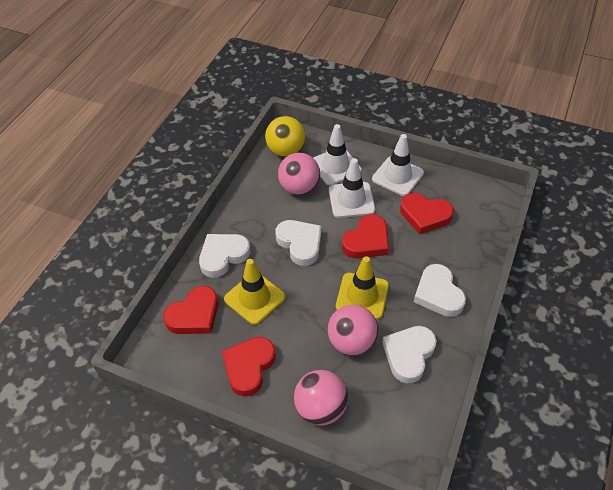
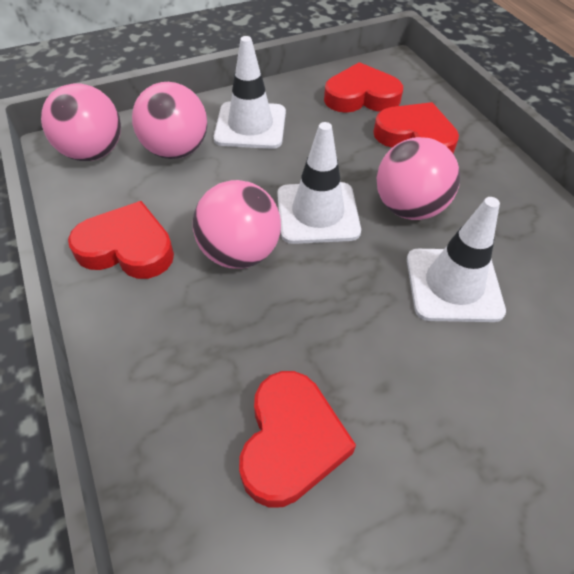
pink ball: 3 -> 4
white heart: 4 -> 0
yellow ball: 1 -> 0
yellow traffic cone: 2 -> 0

